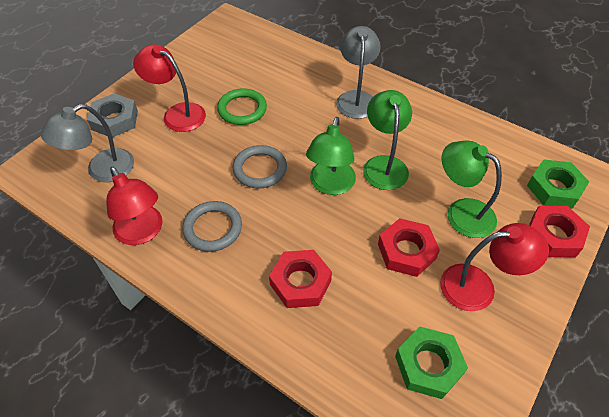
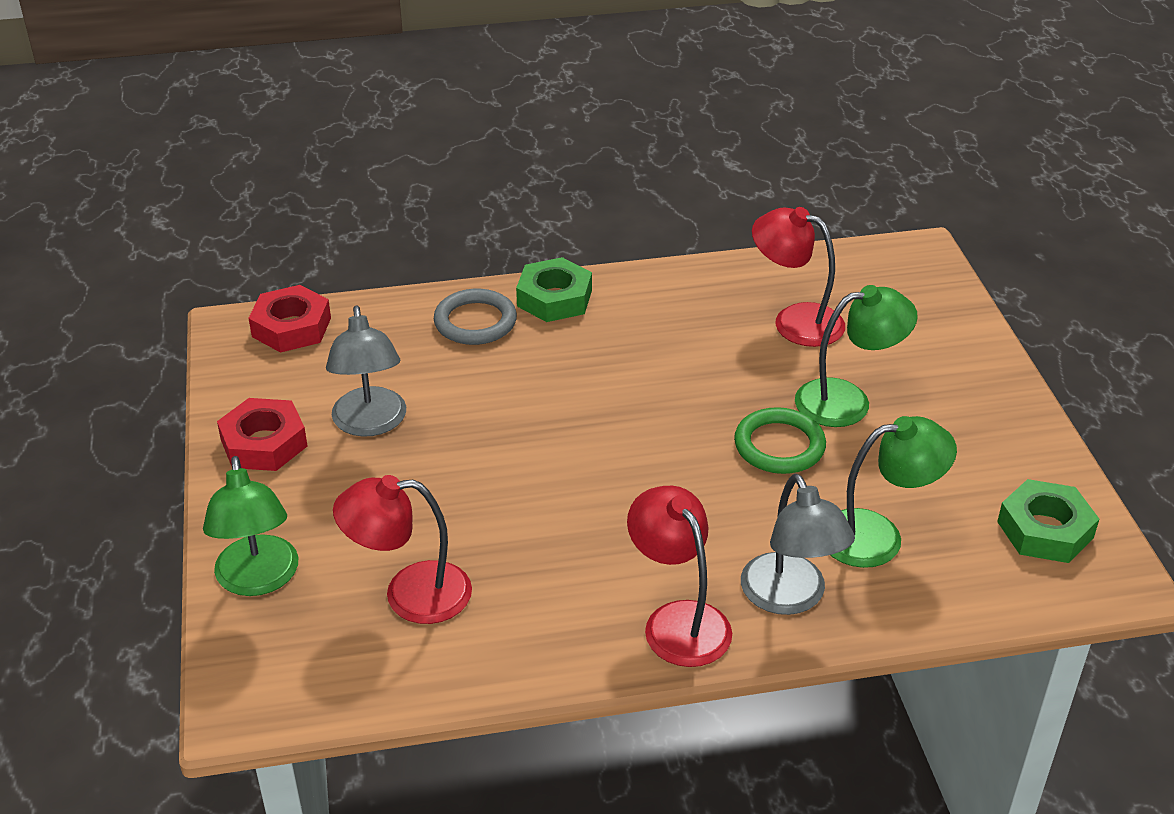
grey nut: 1 -> 0
grey ring: 2 -> 1
red nut: 3 -> 2

